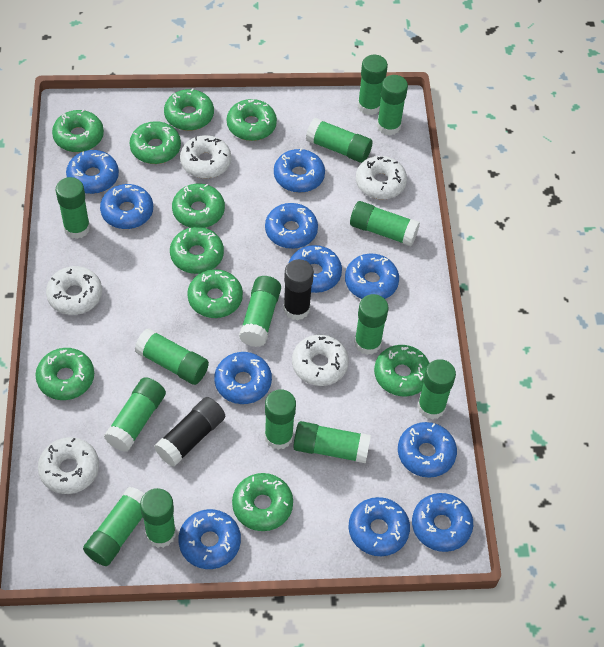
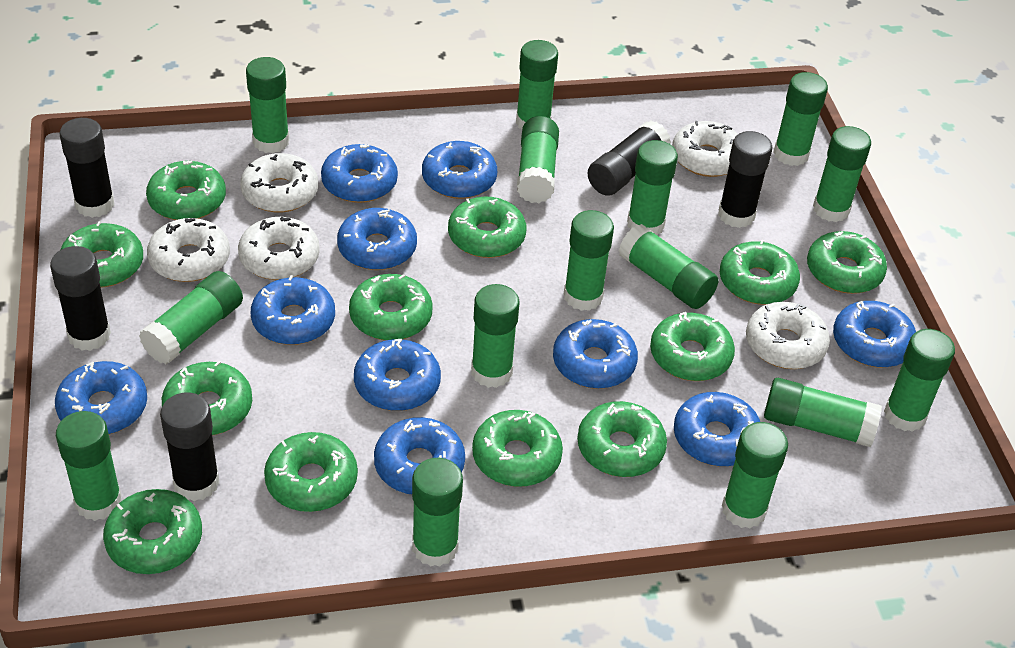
black glue stick: 2 -> 5
blue donut: 11 -> 10
green donut: 10 -> 12
green glue stick: 14 -> 15

